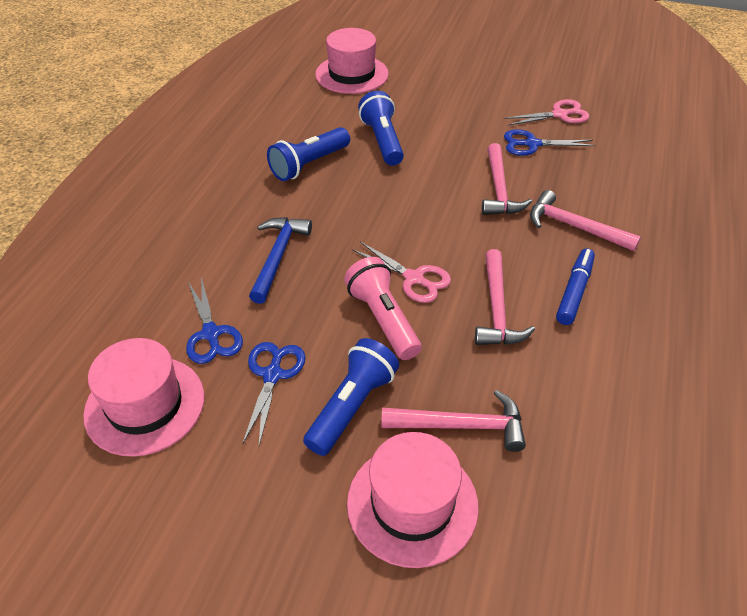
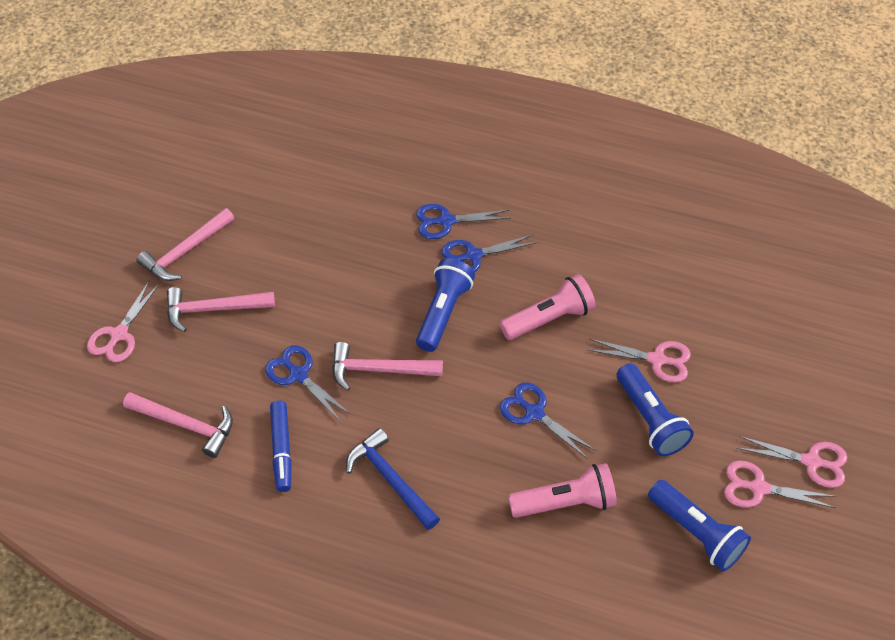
blue scissors: 3 -> 4
pink flashlight: 1 -> 2
pink hat: 3 -> 0
pink scissors: 2 -> 4

